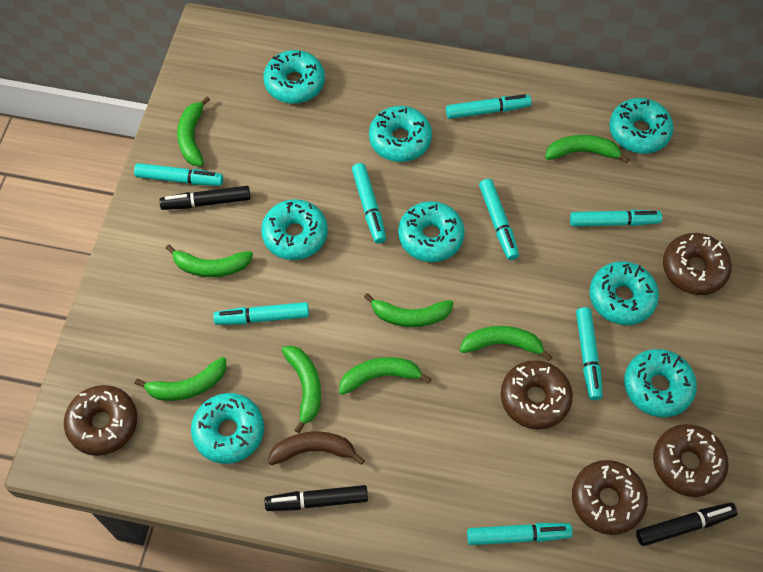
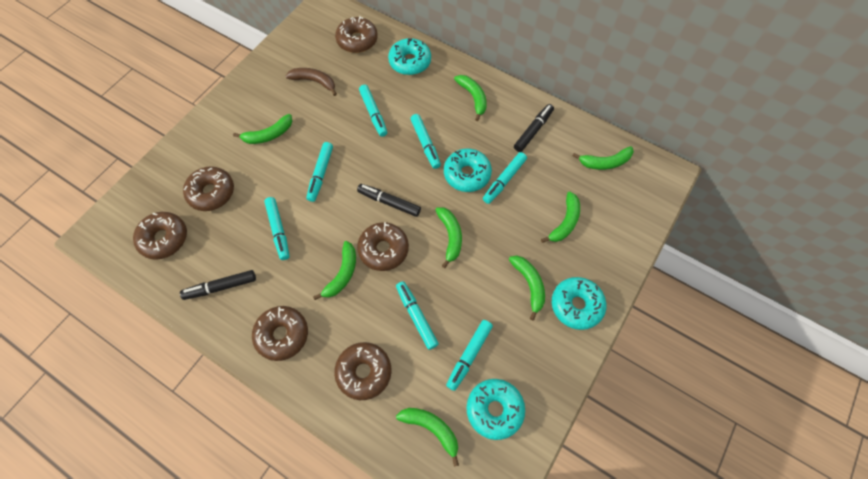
brown donut: 5 -> 6
turquoise donut: 8 -> 4
turquoise marker: 8 -> 7

